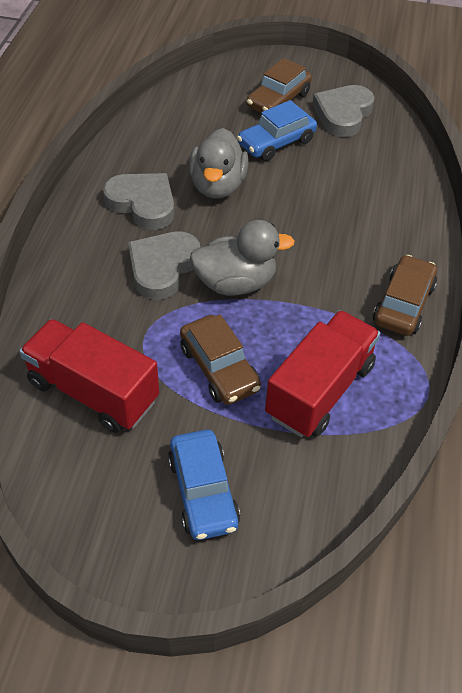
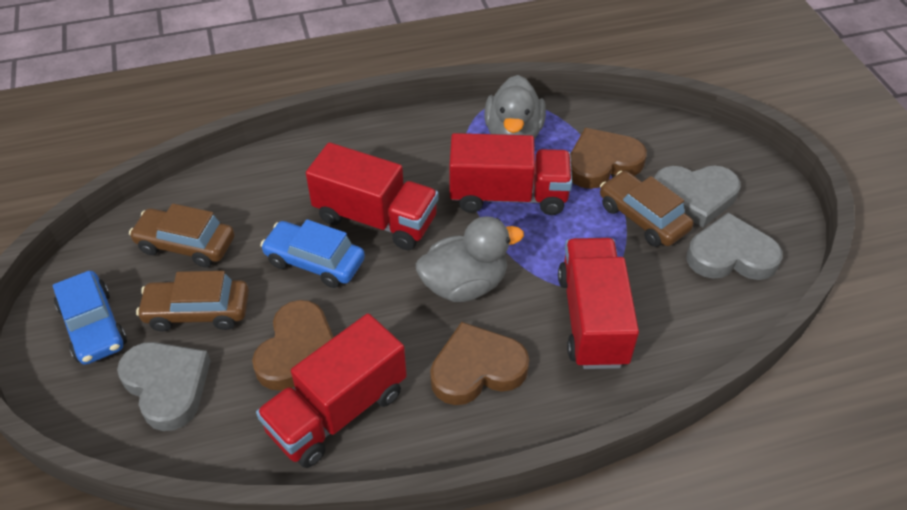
brown heart: 0 -> 3
red truck: 2 -> 4

